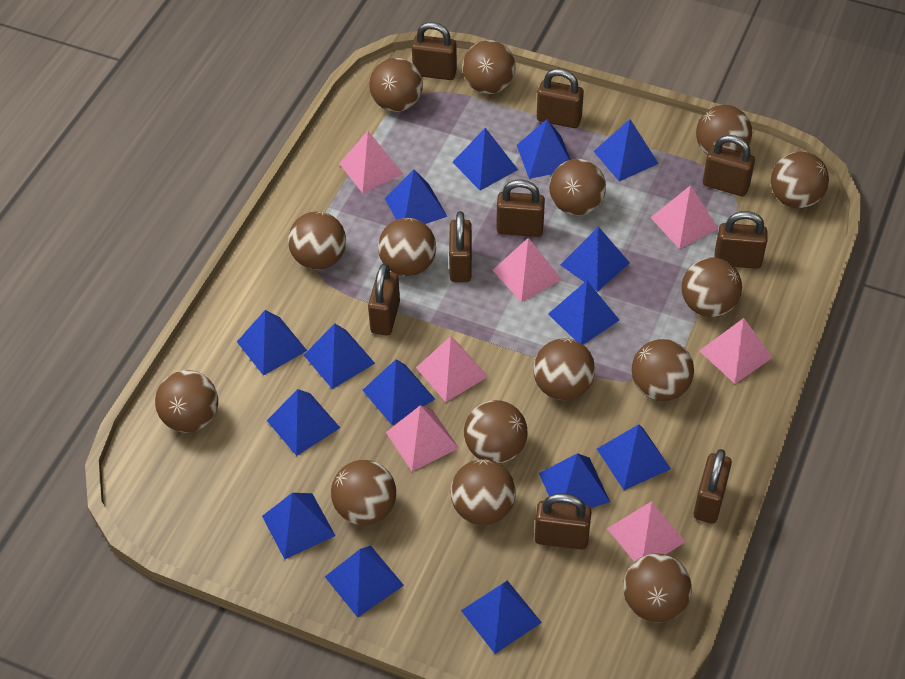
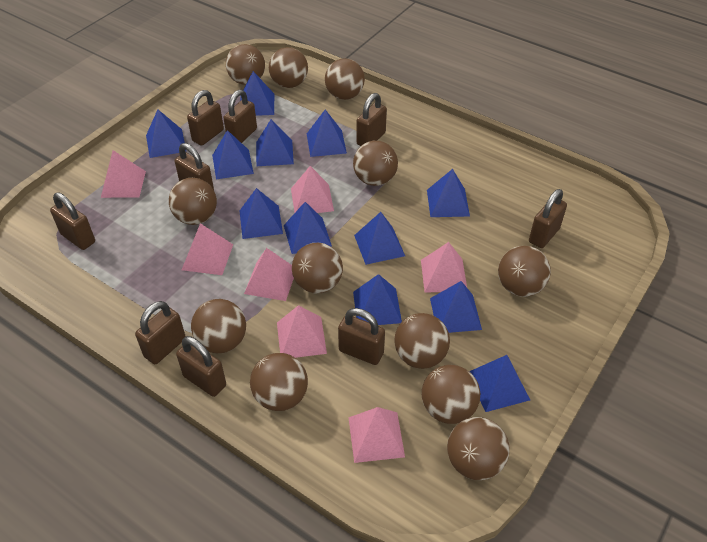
blue pyramid: 15 -> 12
brown ball: 15 -> 12

